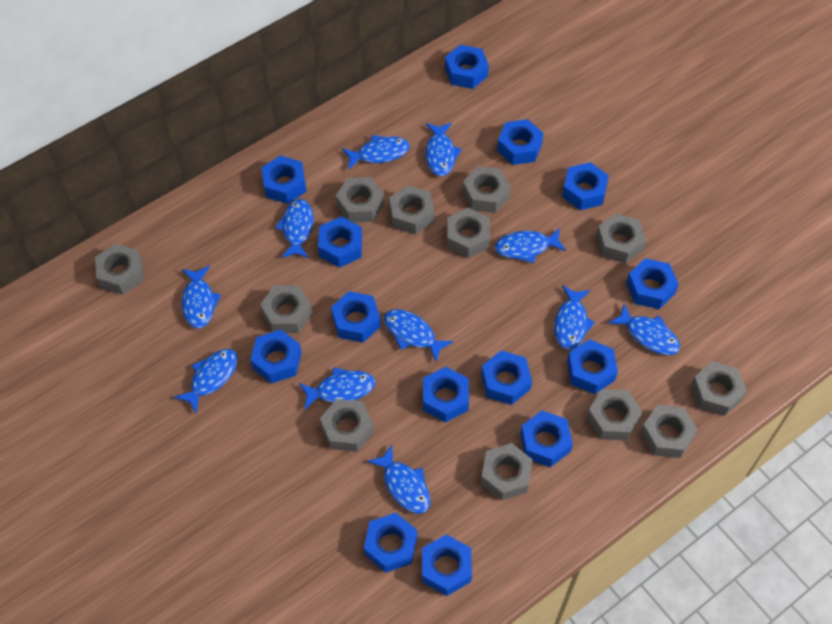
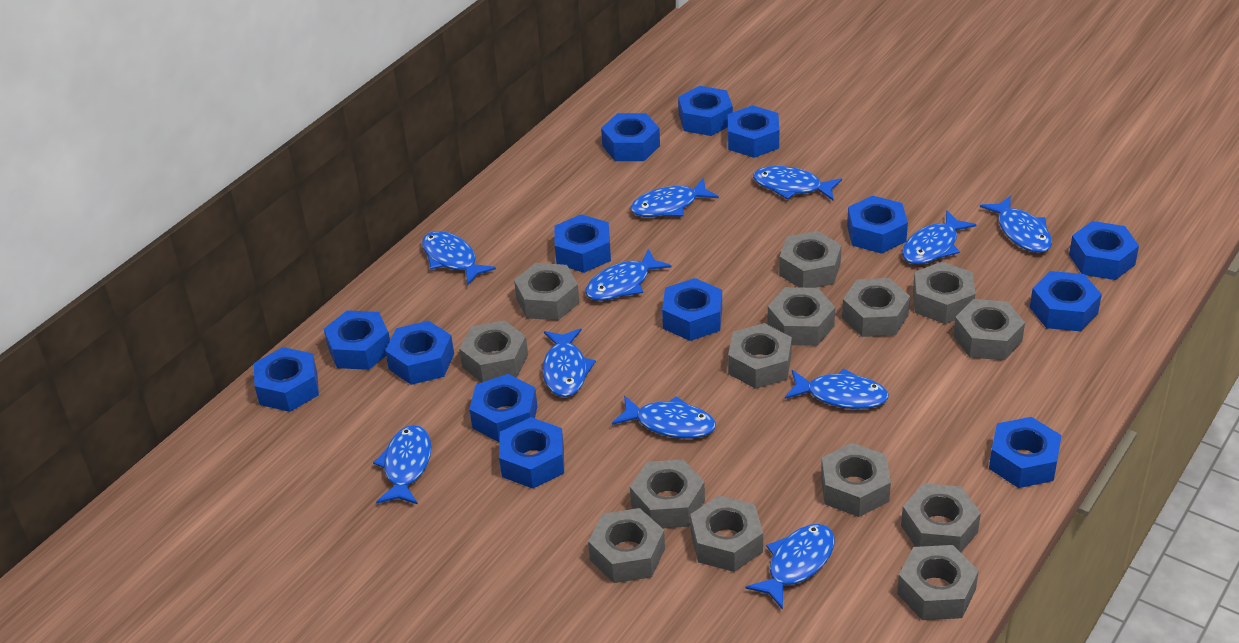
grey nut: 12 -> 14

